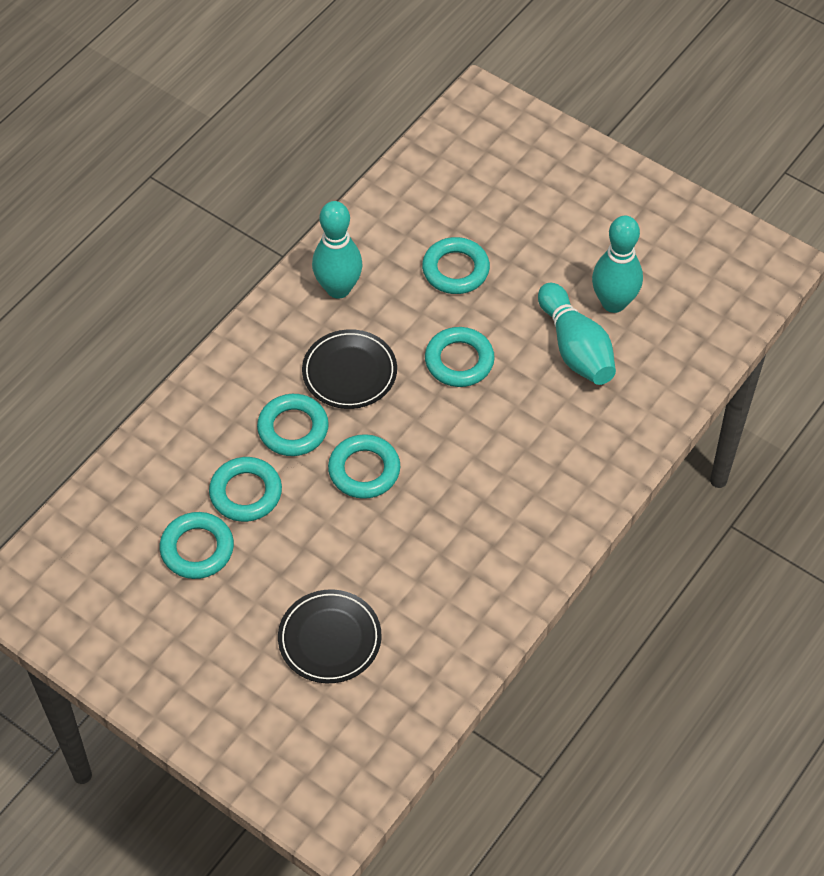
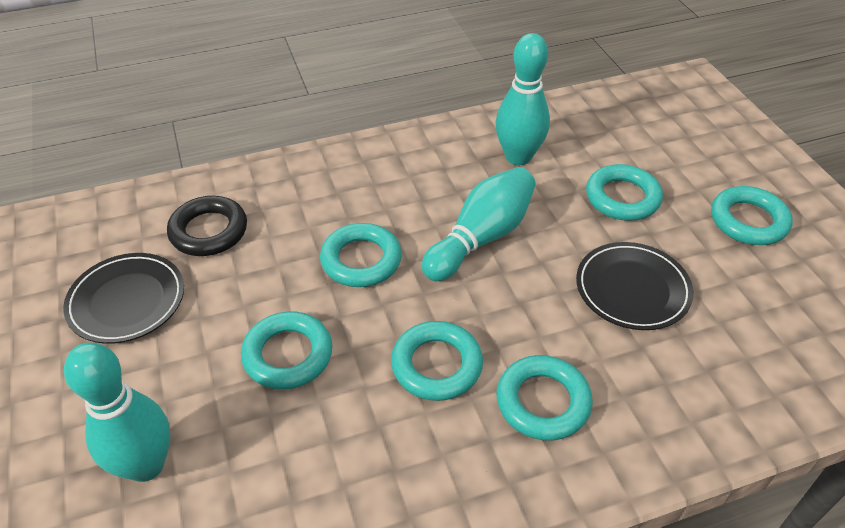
black ring: 0 -> 1

